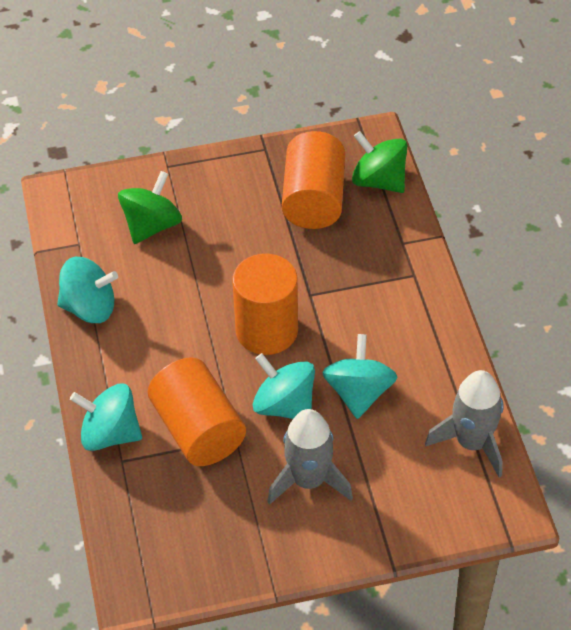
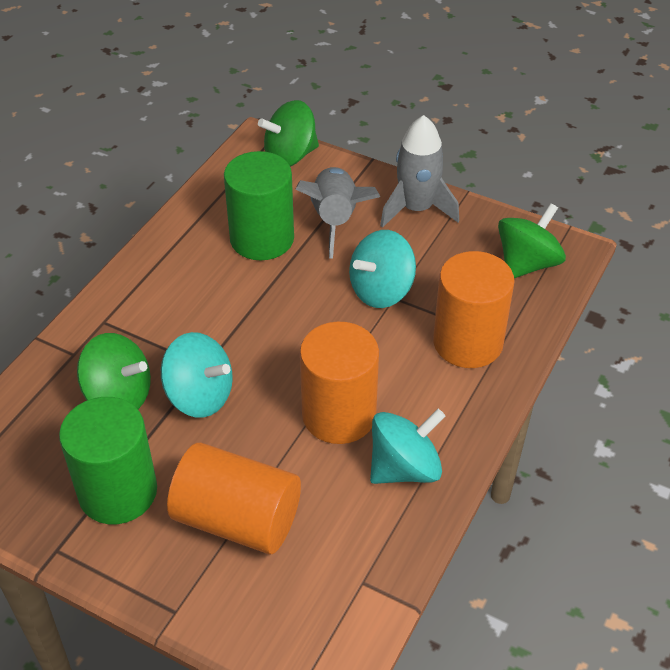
green cylinder: 0 -> 2
green spinning top: 2 -> 3
turquoise spinning top: 4 -> 3

